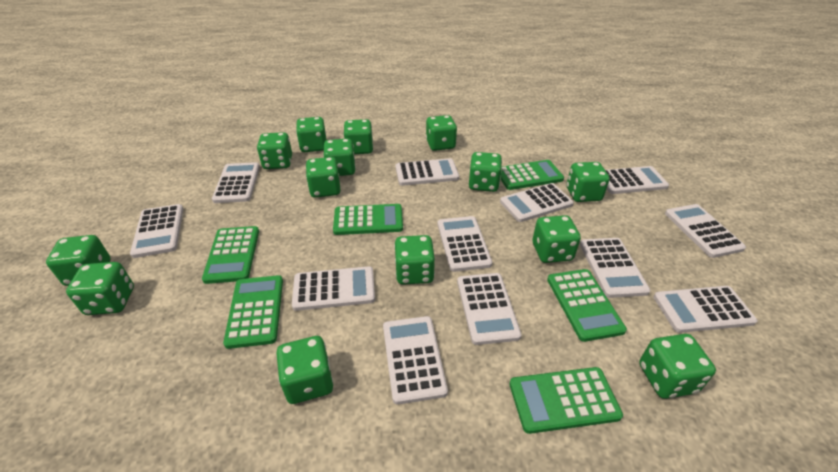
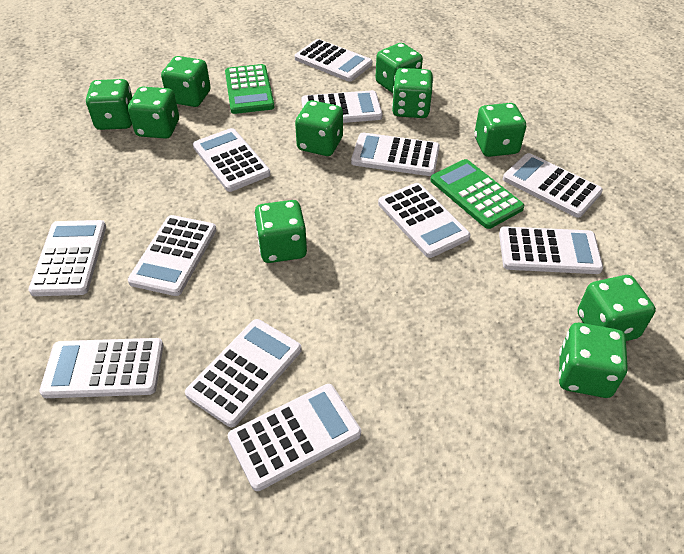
green calculator: 6 -> 2
green dice: 14 -> 10

